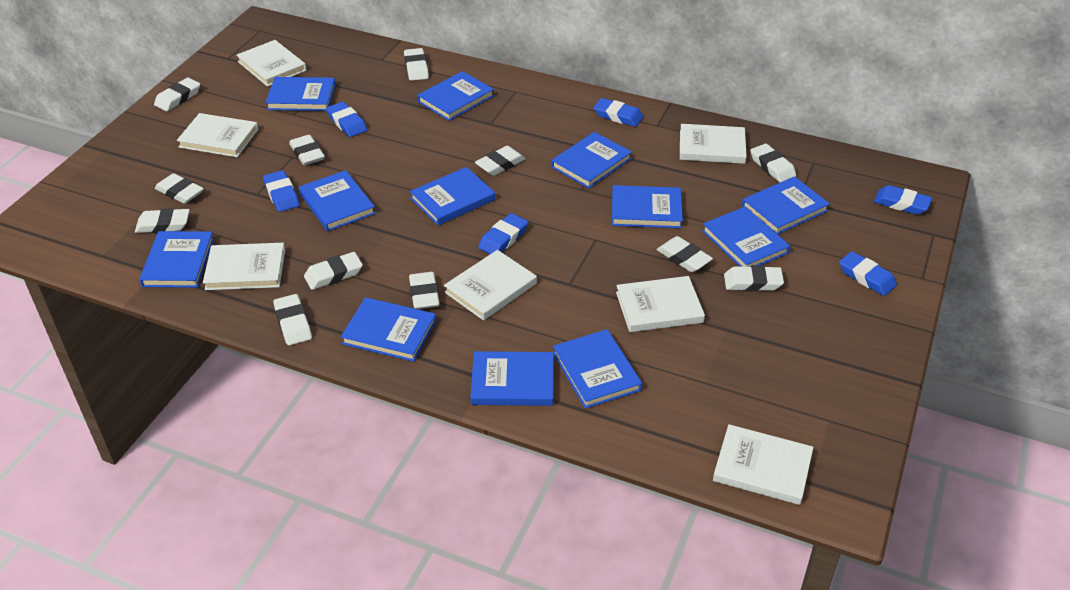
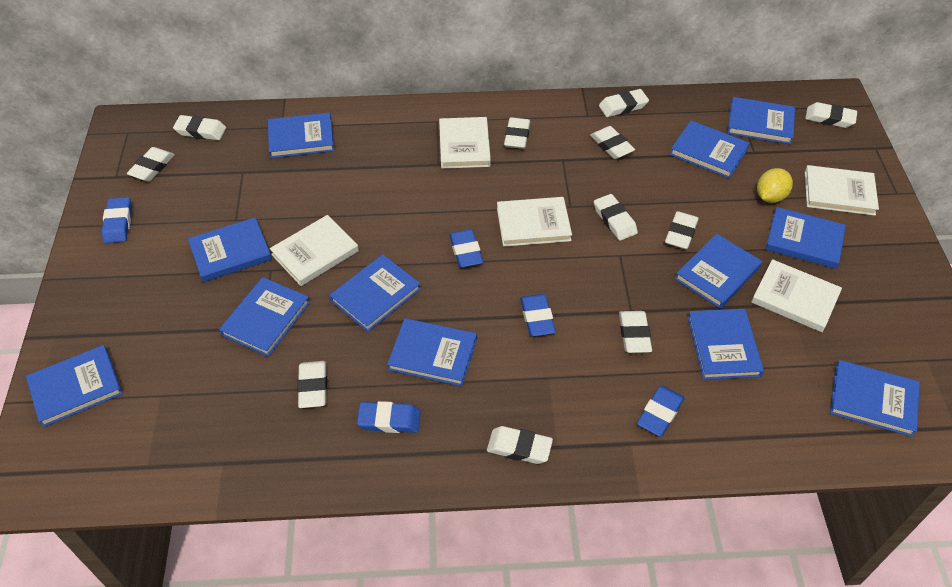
blue eraser: 6 -> 5
white book: 7 -> 5
white eraser: 12 -> 11
yellow lemon: 0 -> 1

